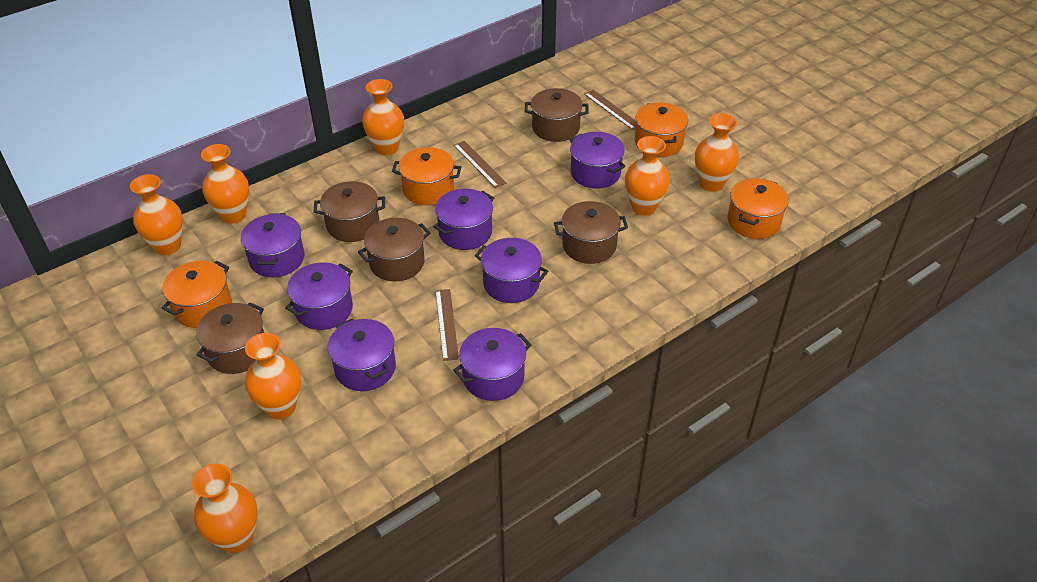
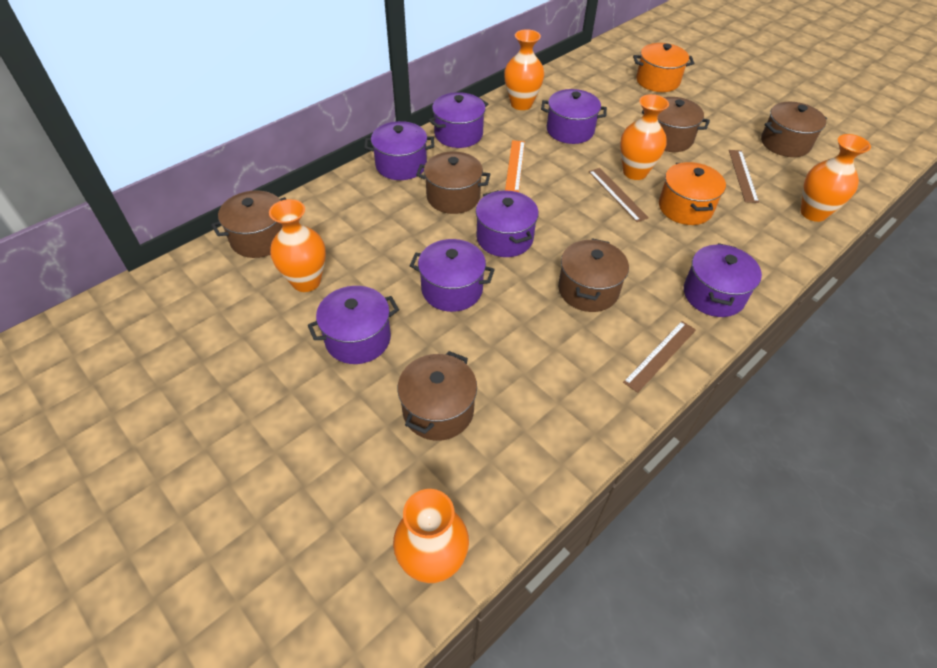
brown pot: 5 -> 6
orange pot: 4 -> 2
orange ruler: 0 -> 1
orange vase: 7 -> 5

